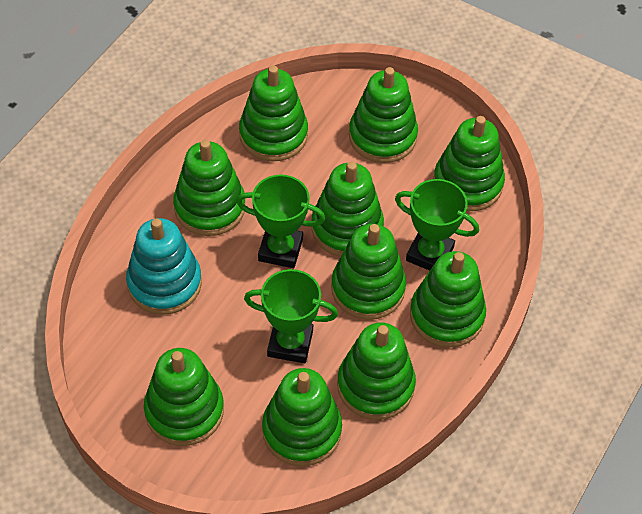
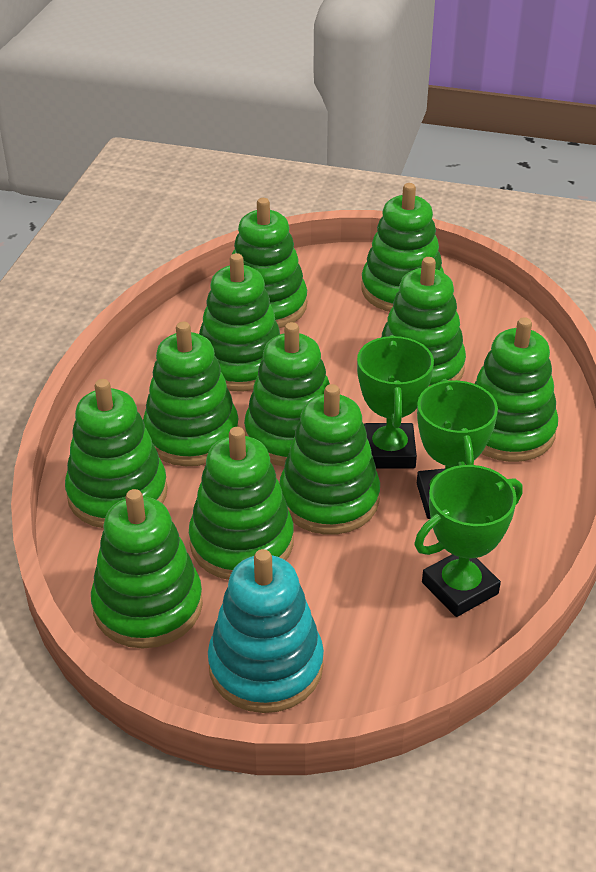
green stacking toy: 10 -> 11

